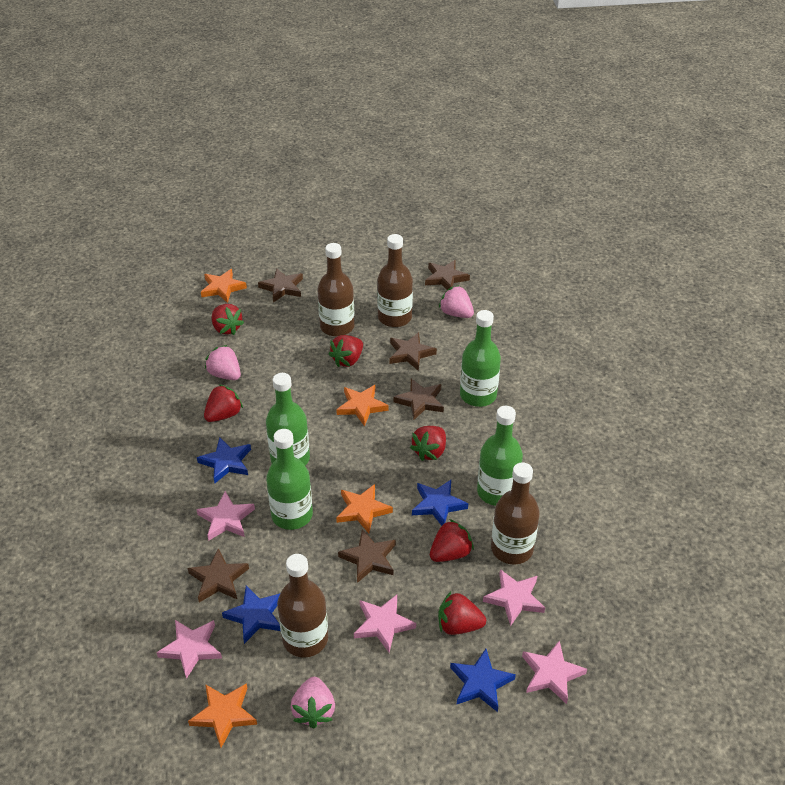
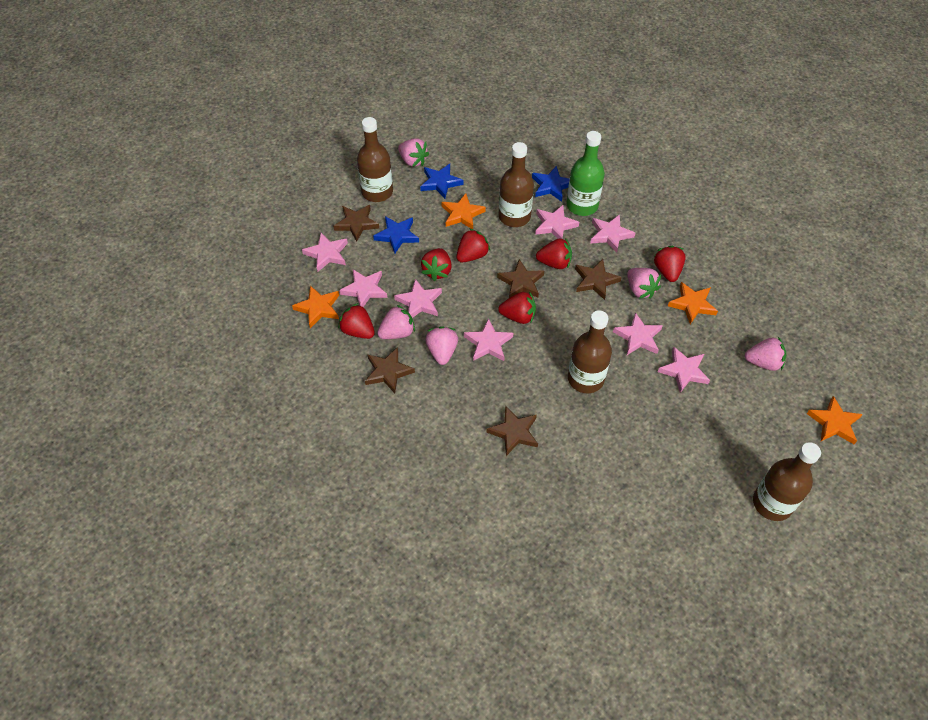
blue star: 4 -> 3
brown star: 6 -> 5
green bottle: 4 -> 1
pink star: 5 -> 8
pink strawberry: 3 -> 5

